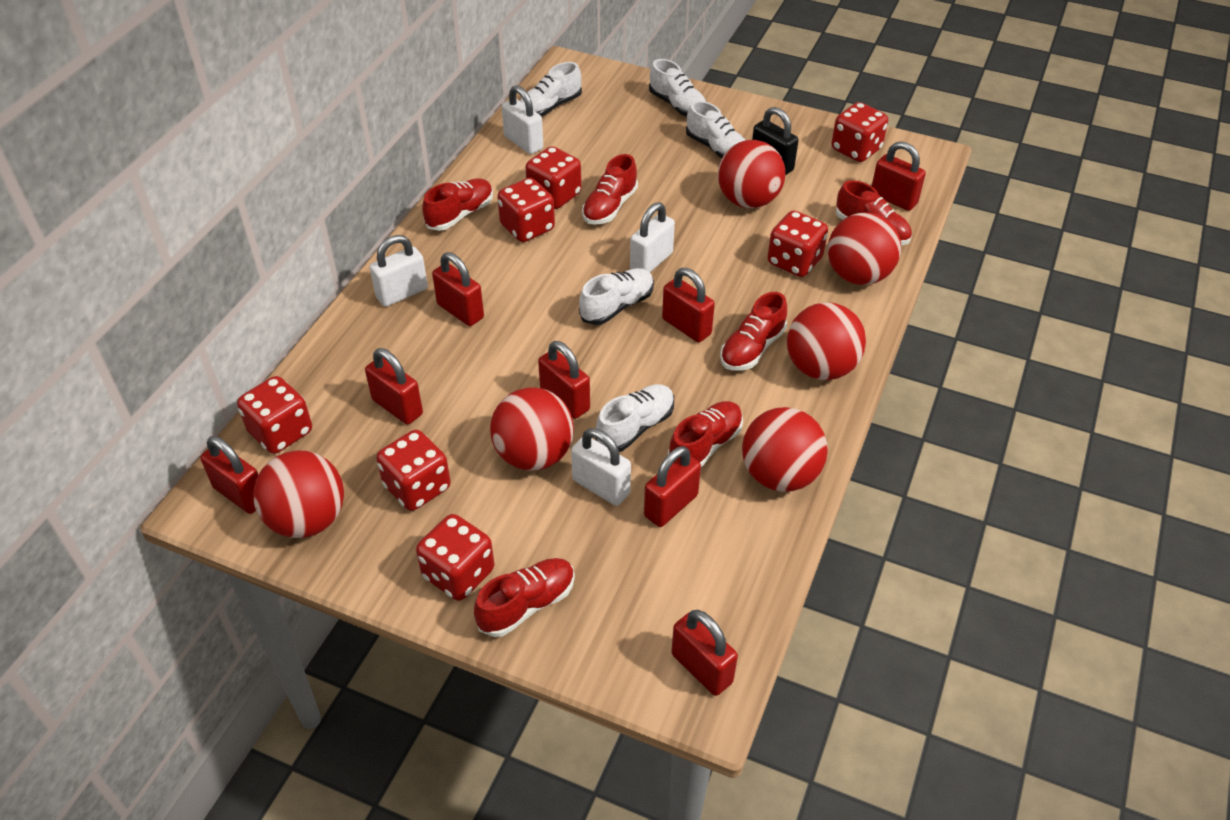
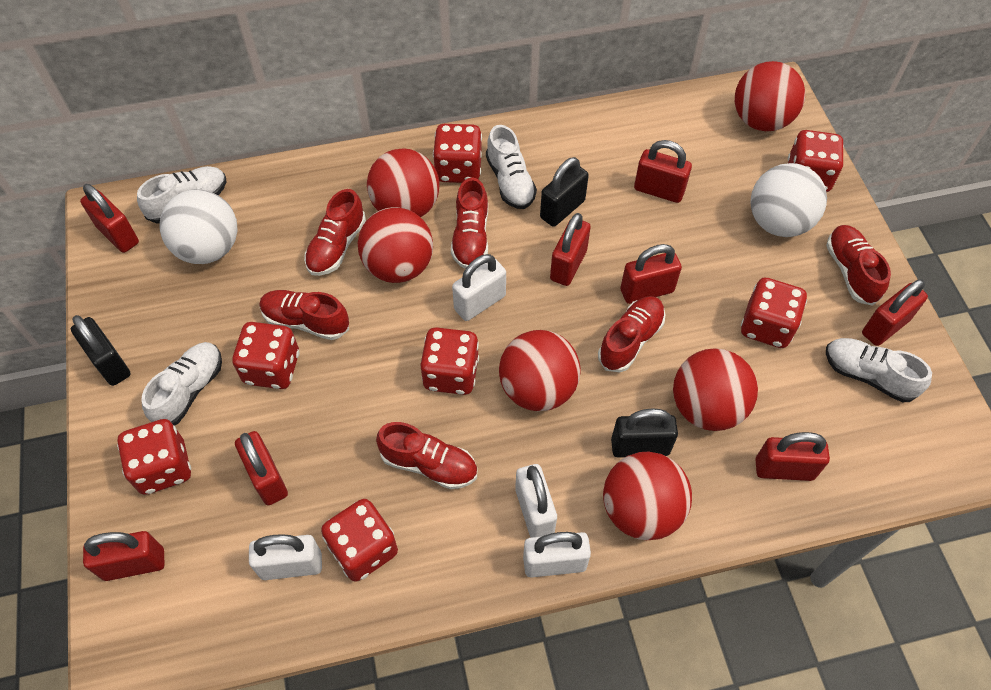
black padlock: 1 -> 3
white ball: 0 -> 2
white shoe: 5 -> 4

